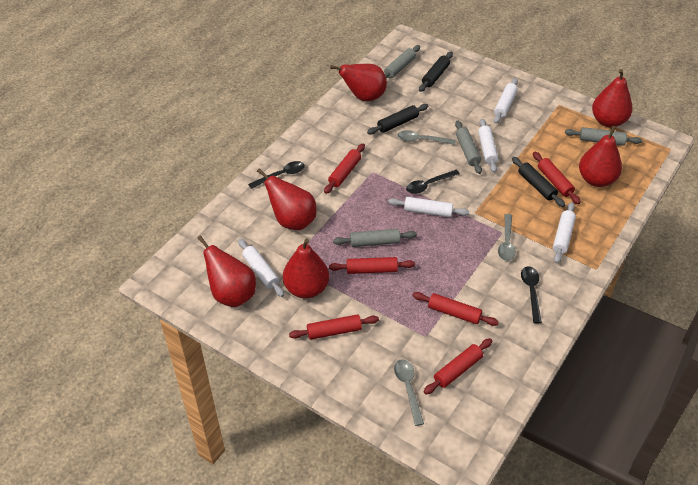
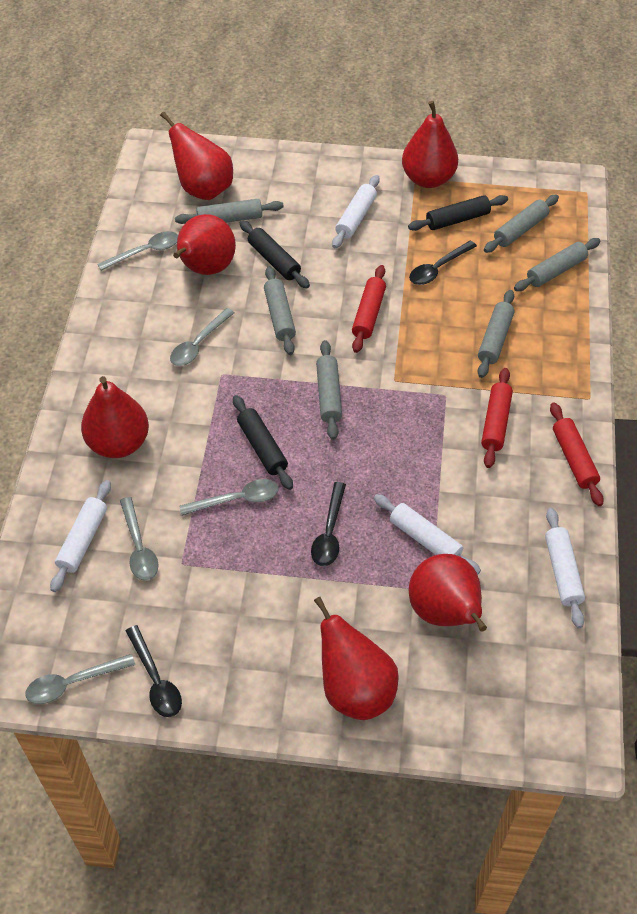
grey rolling pin: 4 -> 6
grey spoon: 3 -> 5
red rolling pin: 6 -> 3
white rolling pin: 5 -> 4

